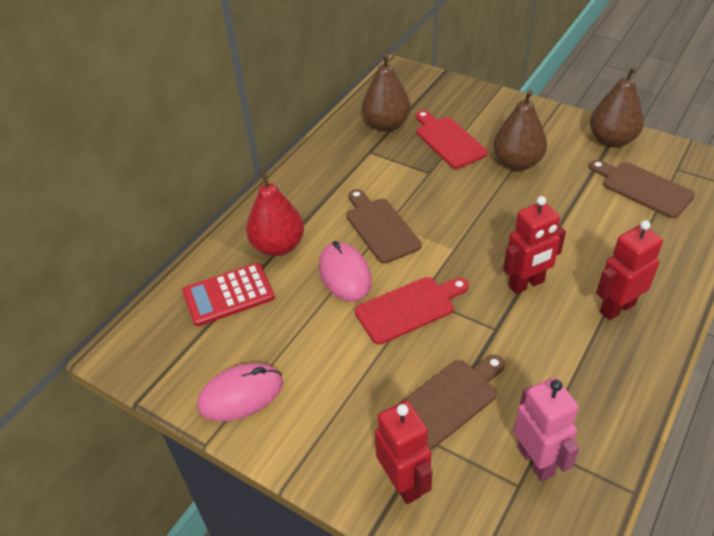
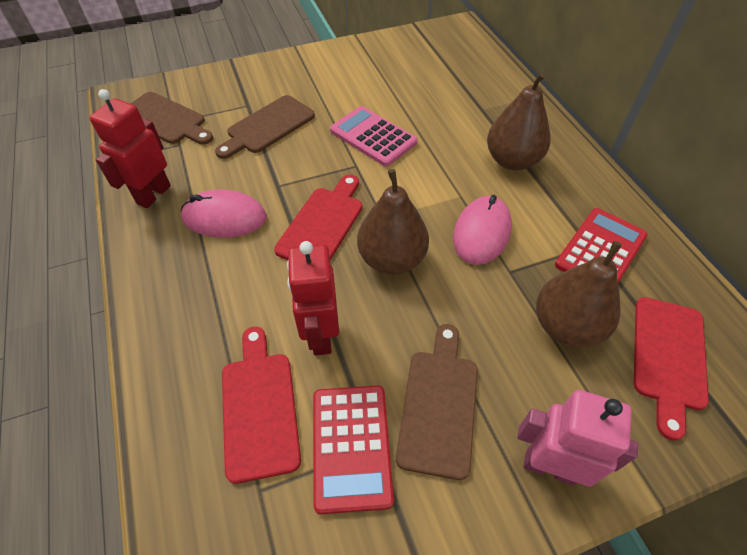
pink calculator: 0 -> 1
red calculator: 1 -> 2
red cutting board: 2 -> 3
red pear: 1 -> 0
red robot: 3 -> 2

